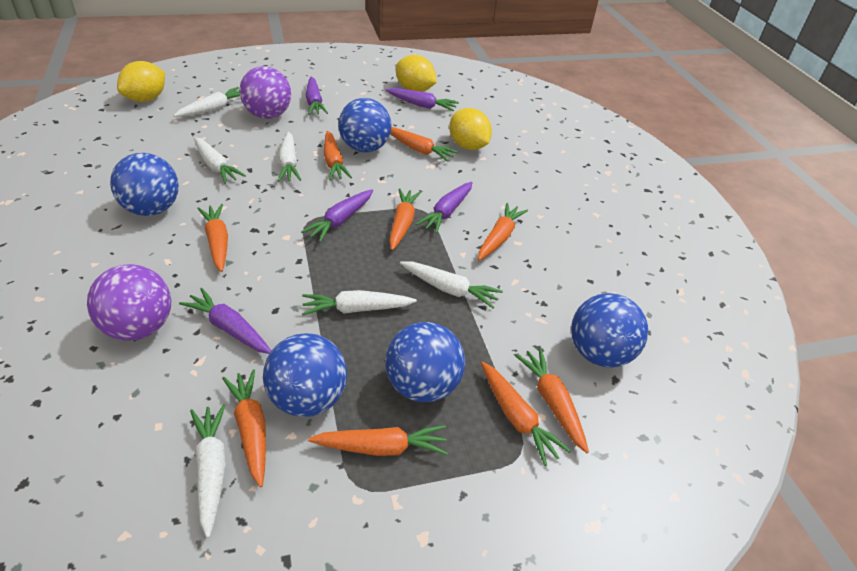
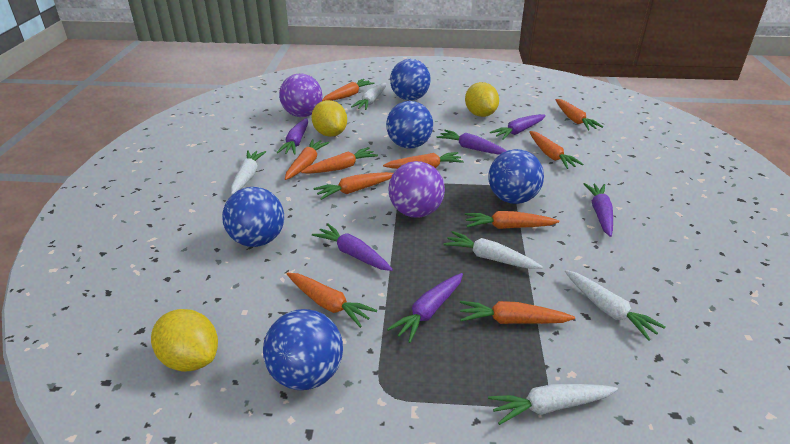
orange carrot: 9 -> 10
purple carrot: 5 -> 6
white carrot: 6 -> 5

